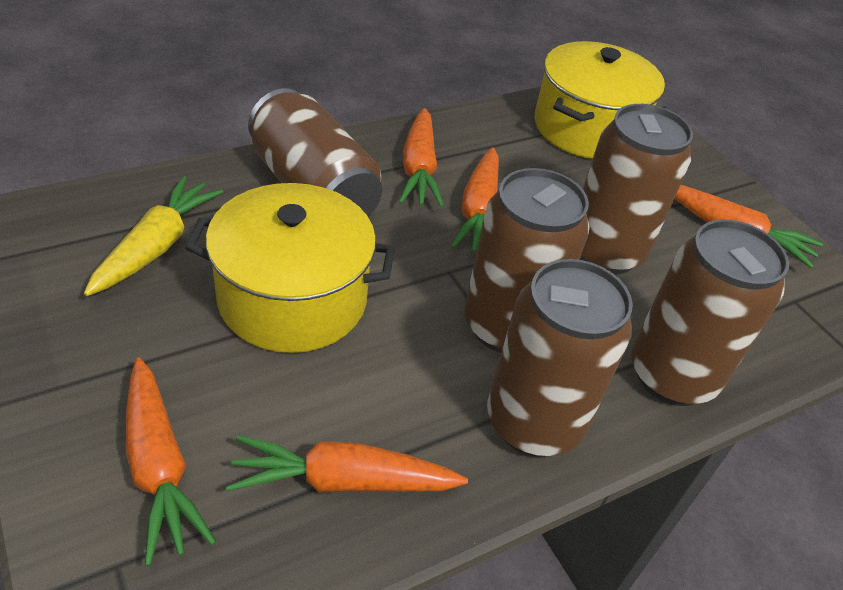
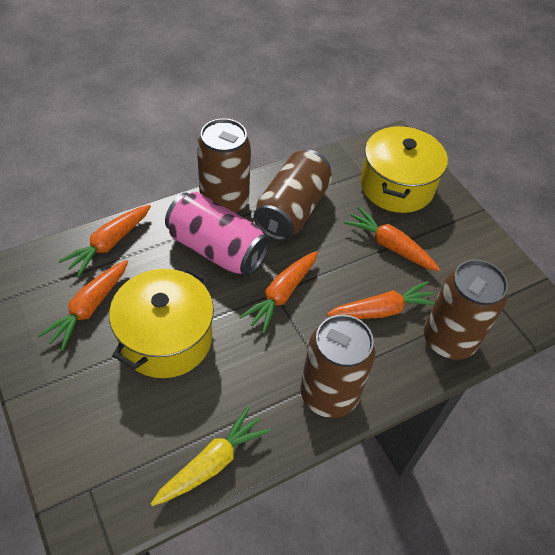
brown can: 5 -> 4
pink can: 0 -> 1

